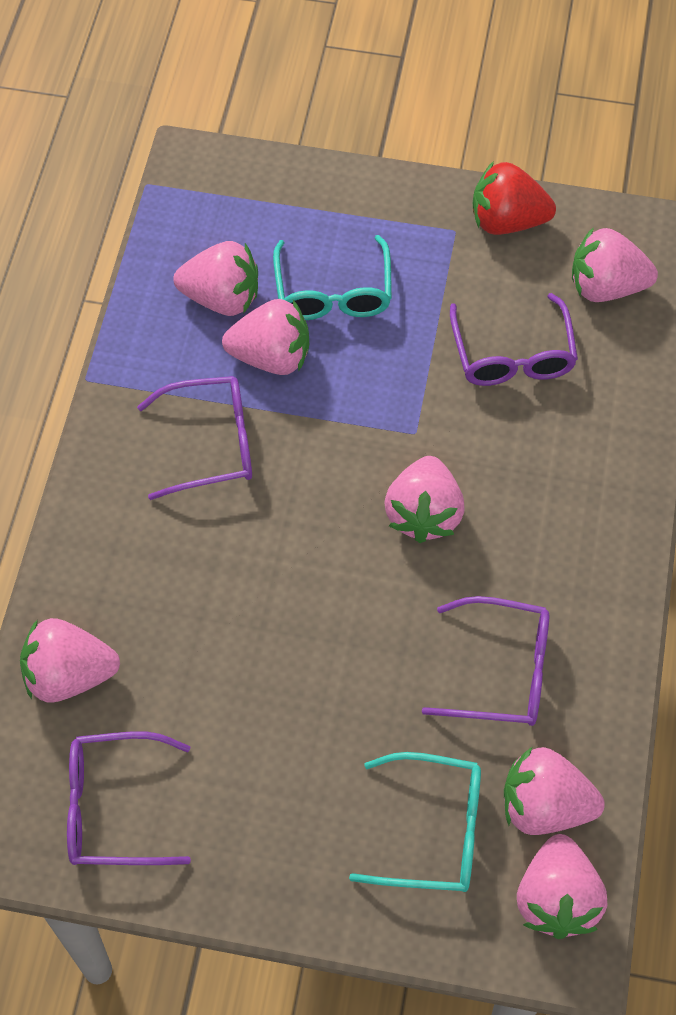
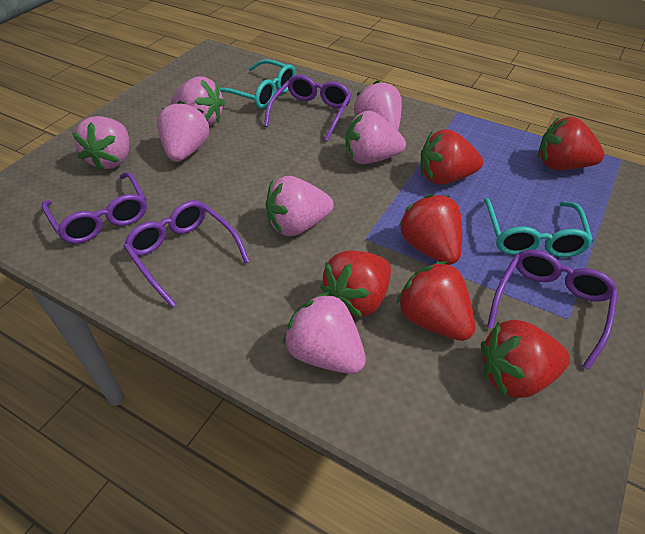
red strawberry: 1 -> 6

